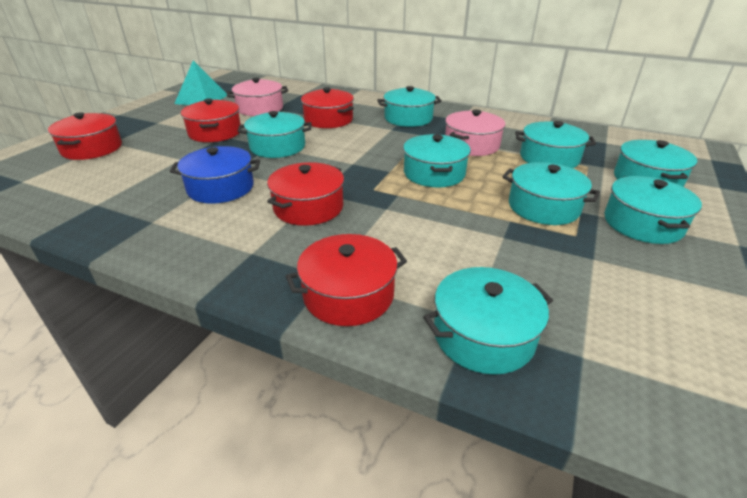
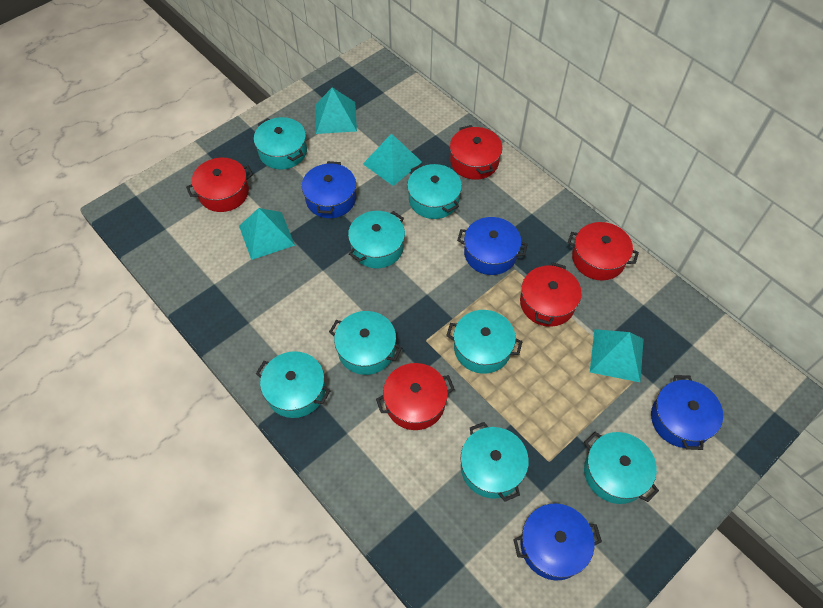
blue pot: 1 -> 4
pink pot: 2 -> 0
turquoise pyramid: 1 -> 4

